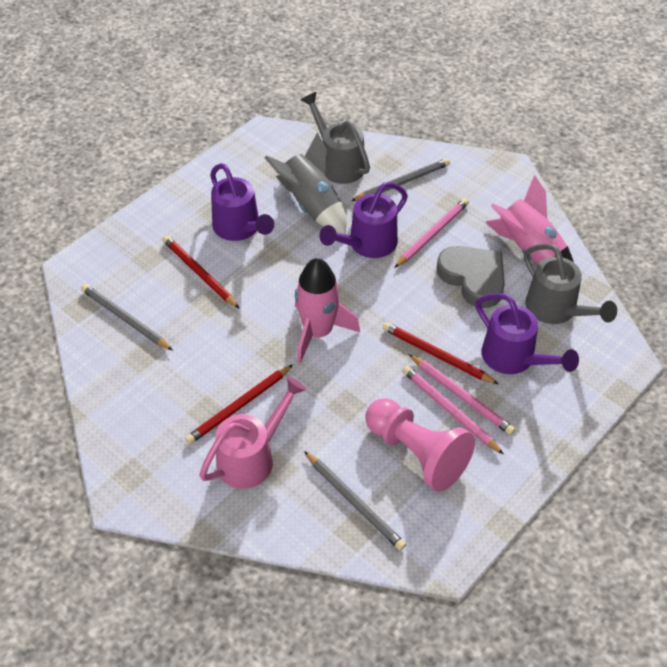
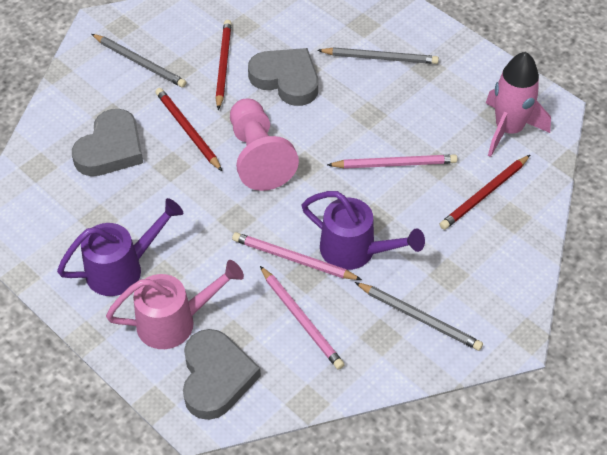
grey heart: 1 -> 3
grey rocket: 1 -> 0
grey watering can: 2 -> 0
pink rocket: 2 -> 1
purple watering can: 3 -> 2

